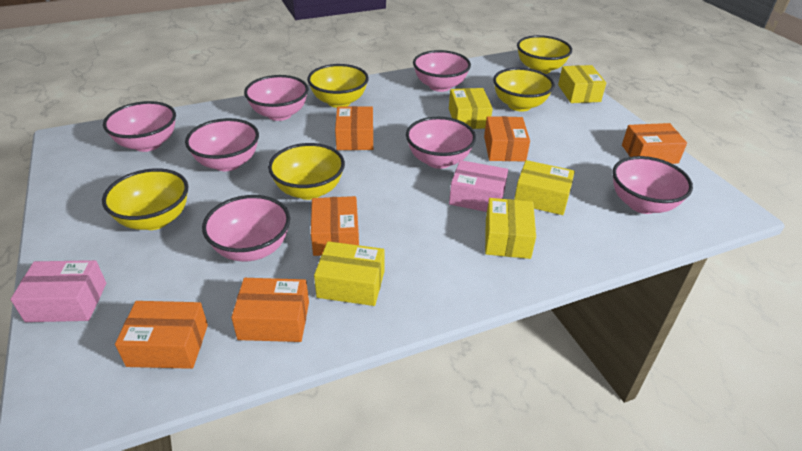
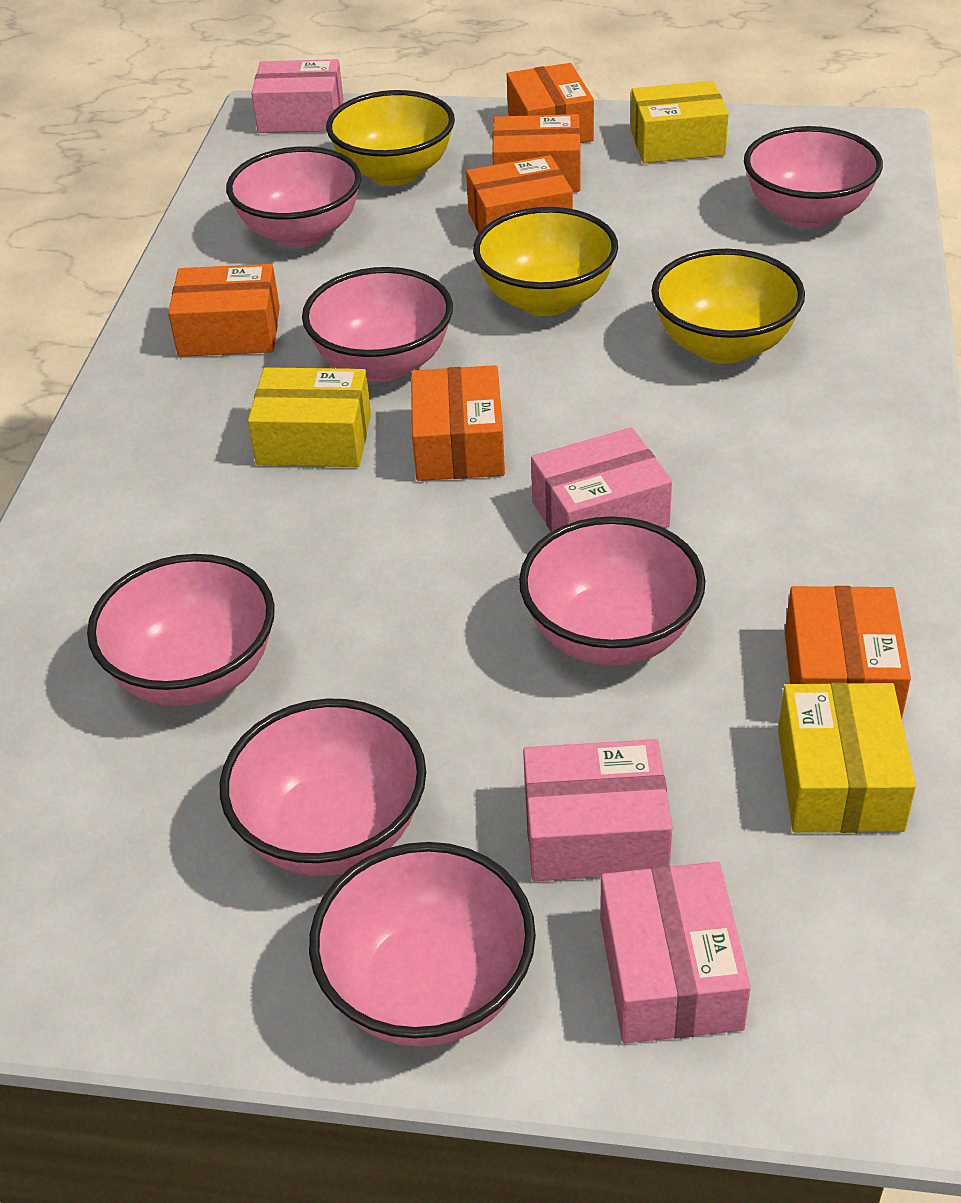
pink box: 2 -> 4
yellow bowl: 5 -> 3
yellow box: 5 -> 3

